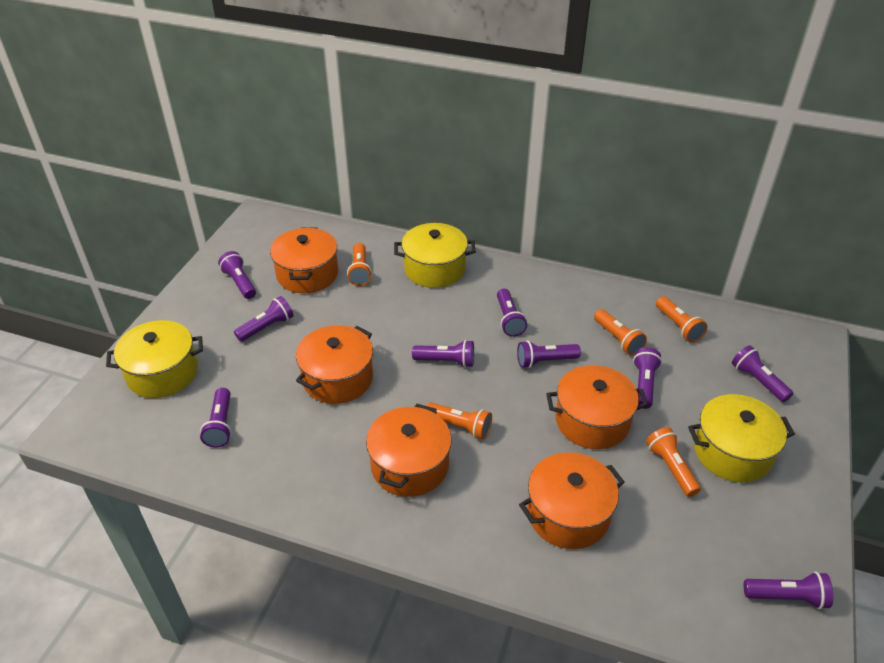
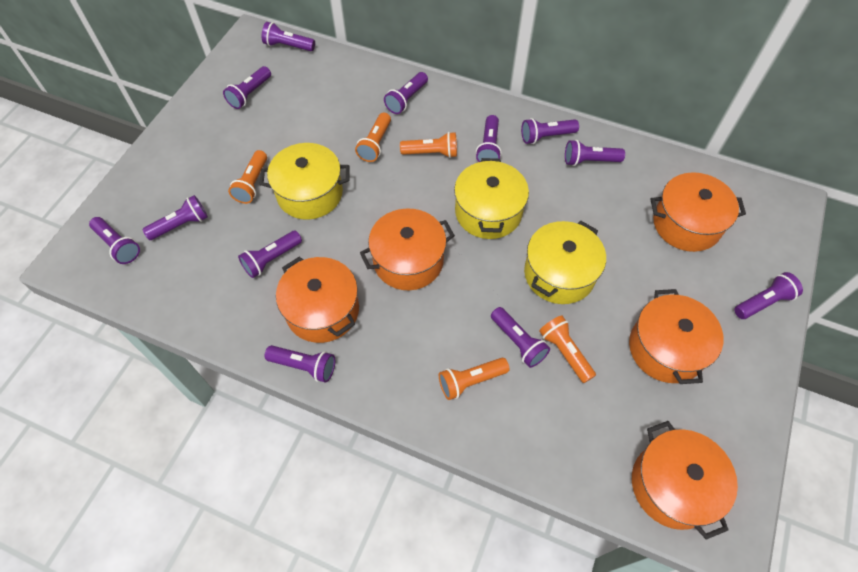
purple flashlight: 9 -> 12

